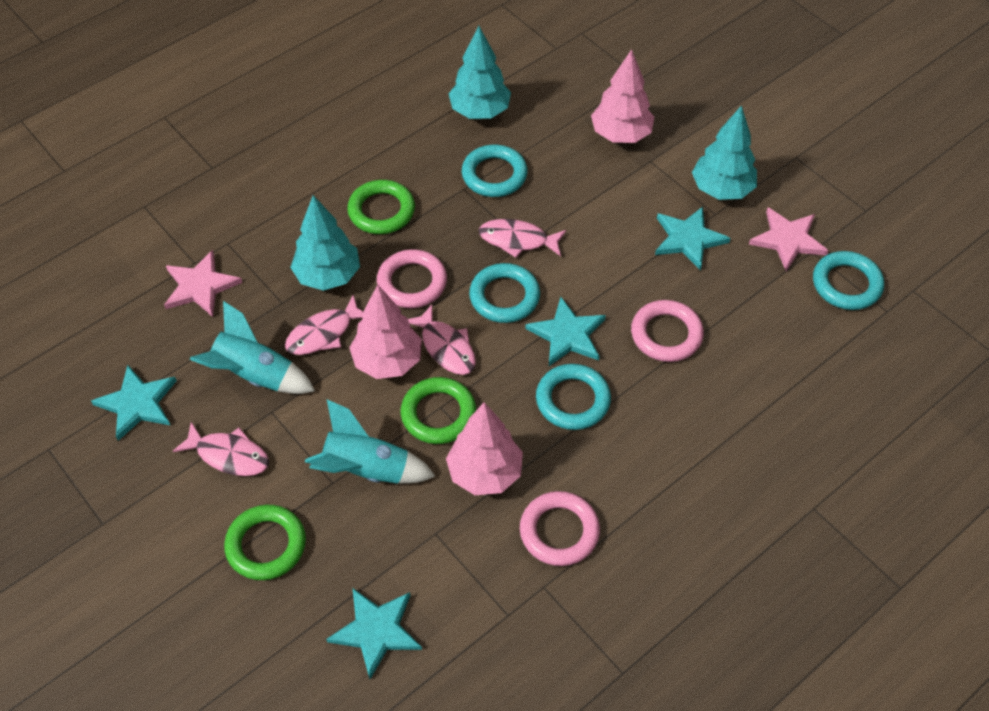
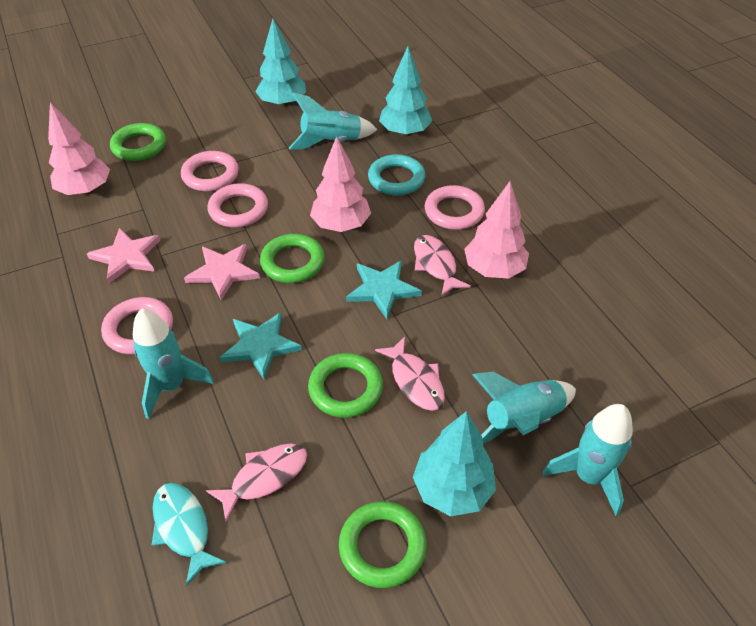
green ring: 3 -> 4
pink fish: 4 -> 3
pink ring: 3 -> 4
turquoise fish: 0 -> 1
turquoise ring: 4 -> 1
turquoise rocket: 2 -> 4
turquoise star: 4 -> 2

